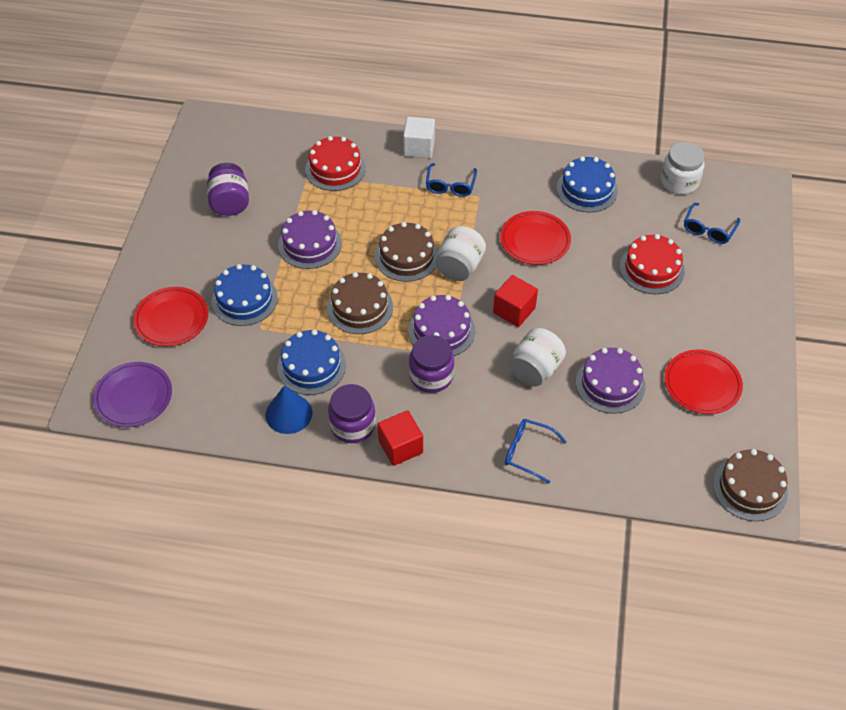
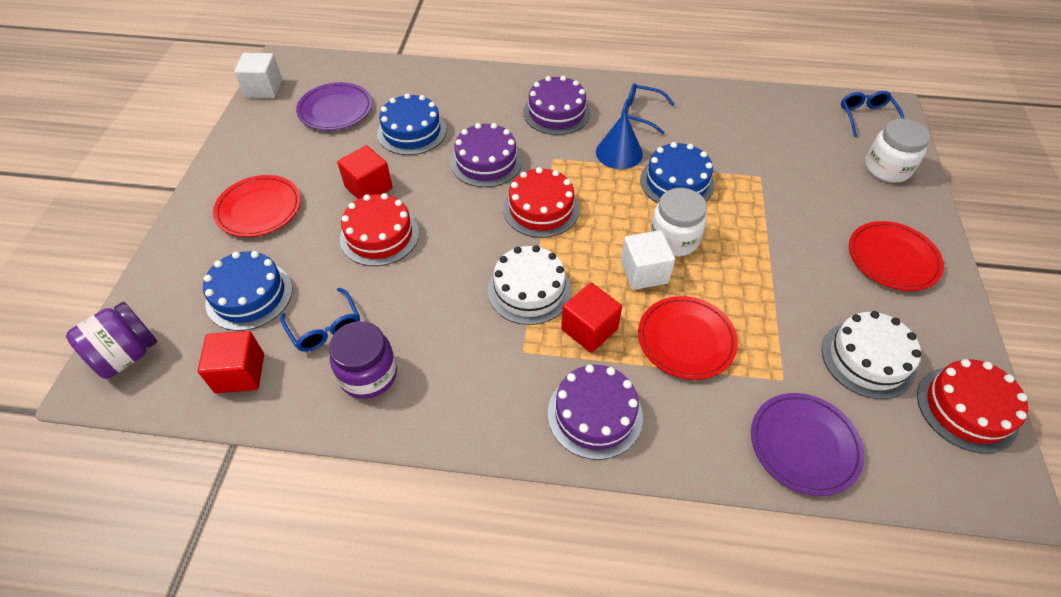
brown cake: 3 -> 0
purple jar: 3 -> 2
purple plate: 1 -> 2
red cake: 2 -> 3
red cube: 2 -> 3
white cake: 0 -> 2
white cube: 1 -> 2
white jar: 3 -> 2

